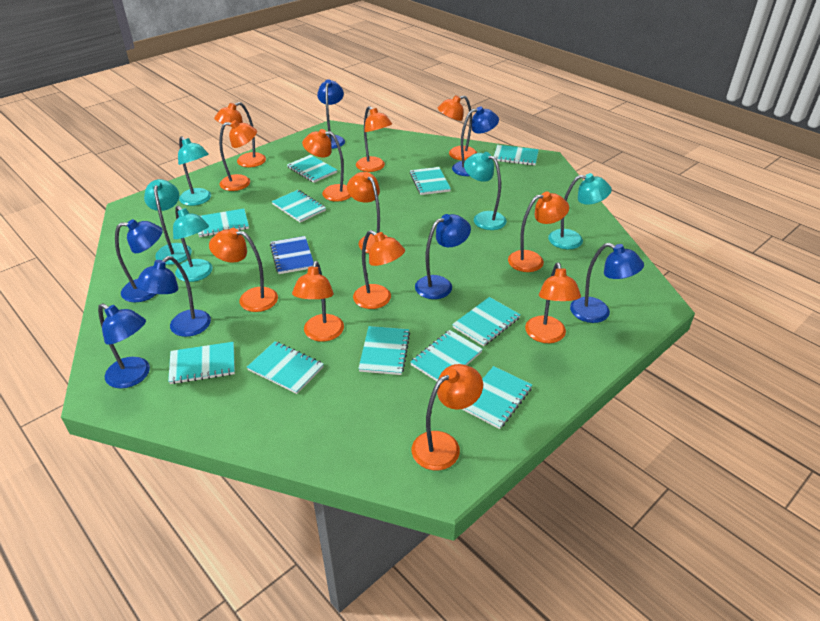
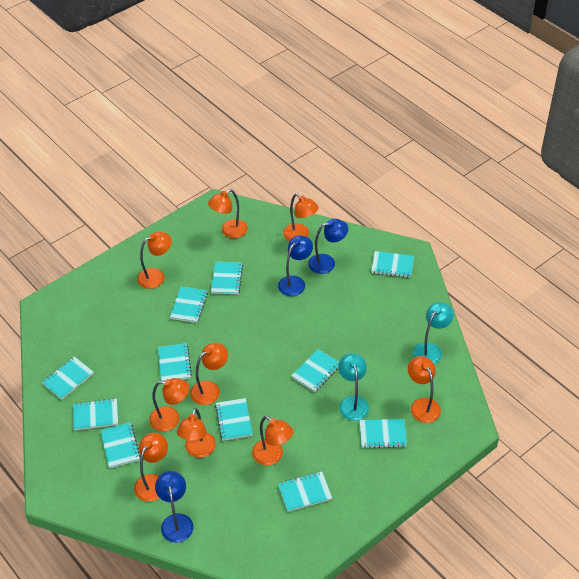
blue lamp: 7 -> 3
blue notebook: 1 -> 0
orange lamp: 12 -> 9
turquoise lamp: 5 -> 2

